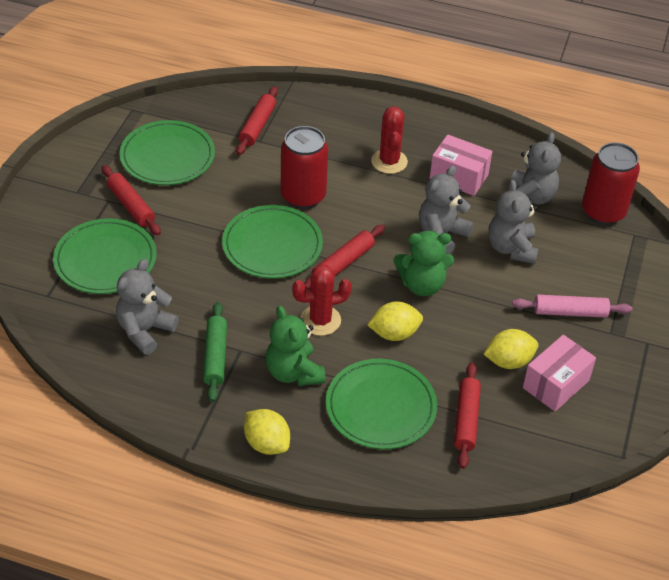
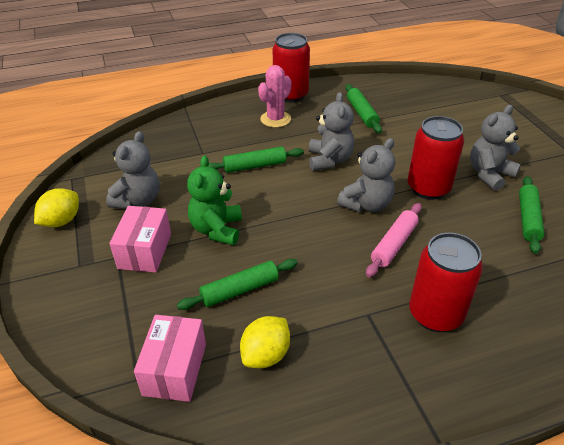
green plate: 4 -> 0
green rolling pin: 1 -> 4
green teddy bear: 2 -> 1
pink cactus: 0 -> 1
red cactus: 2 -> 0
red can: 2 -> 3
red rolling pin: 4 -> 0
yellow lemon: 3 -> 2

